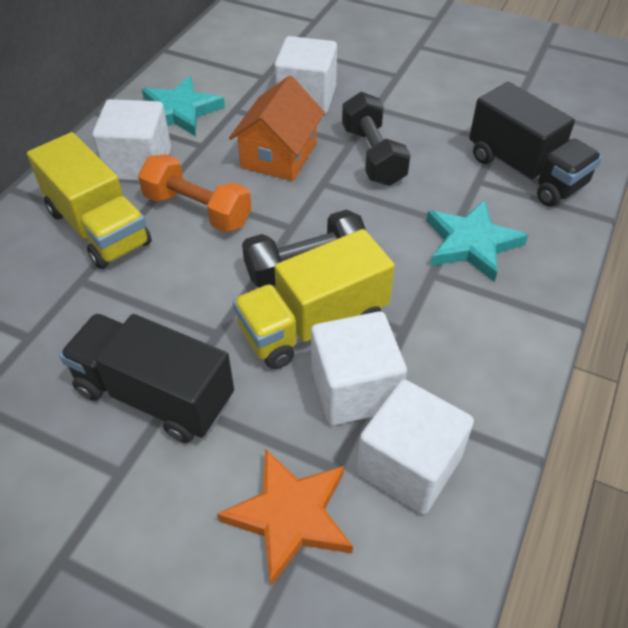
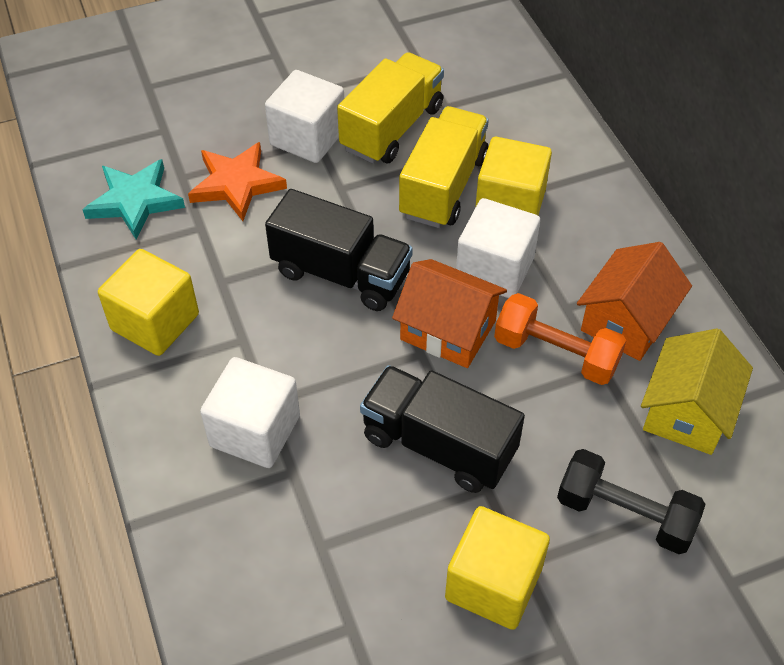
black dumbbell: 2 -> 1
orange house: 1 -> 2
turquoise star: 2 -> 1
white cube: 4 -> 3
yellow cube: 0 -> 3
yellow house: 0 -> 1

